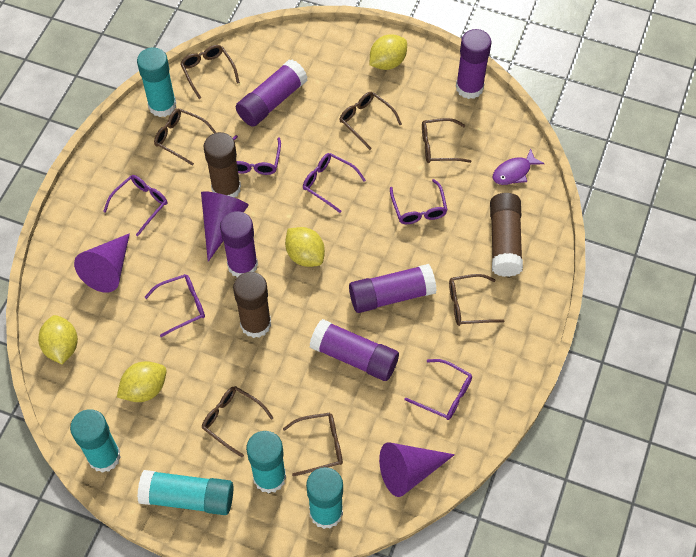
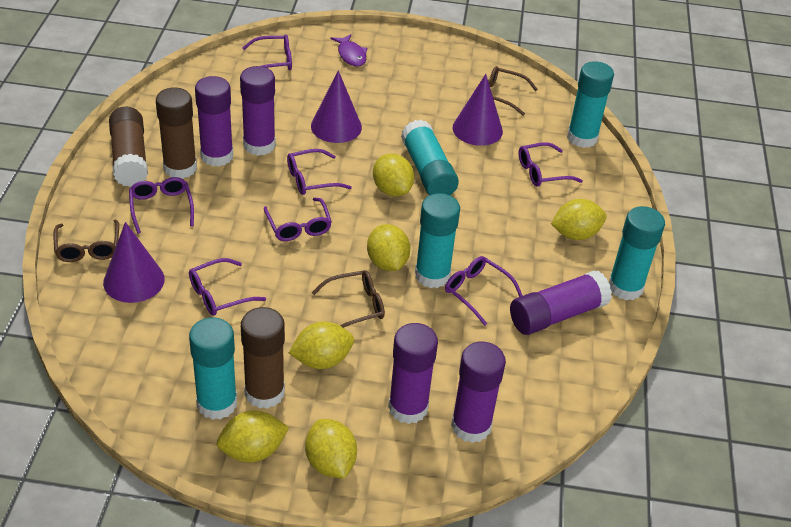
brown glasses: 7 -> 3
purple glasses: 6 -> 7
yellow lemon: 4 -> 6

